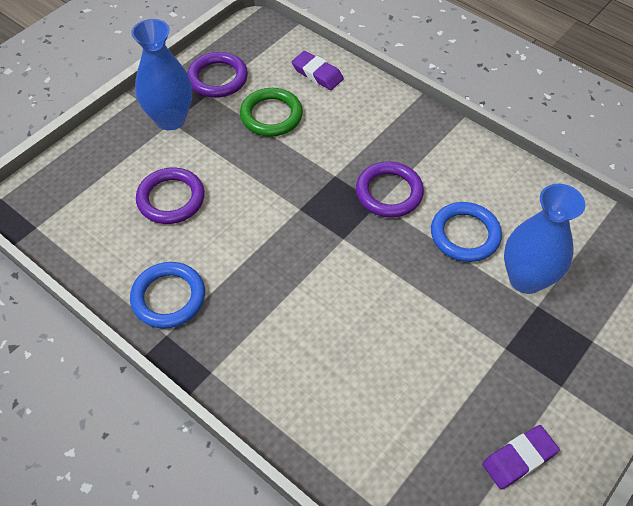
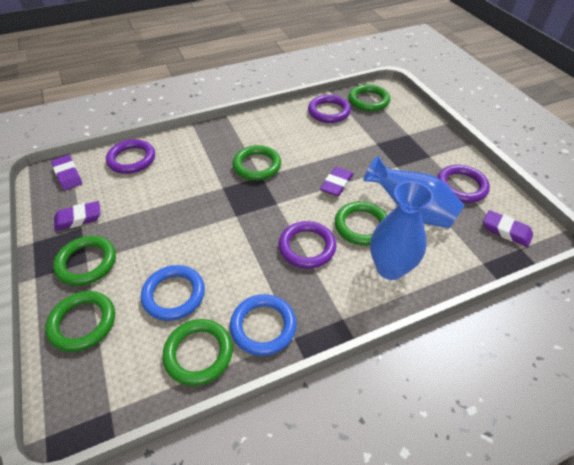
green ring: 1 -> 6
purple eraser: 2 -> 4
purple ring: 3 -> 4

